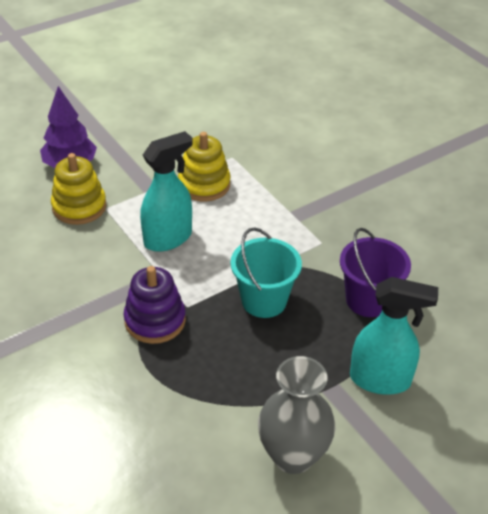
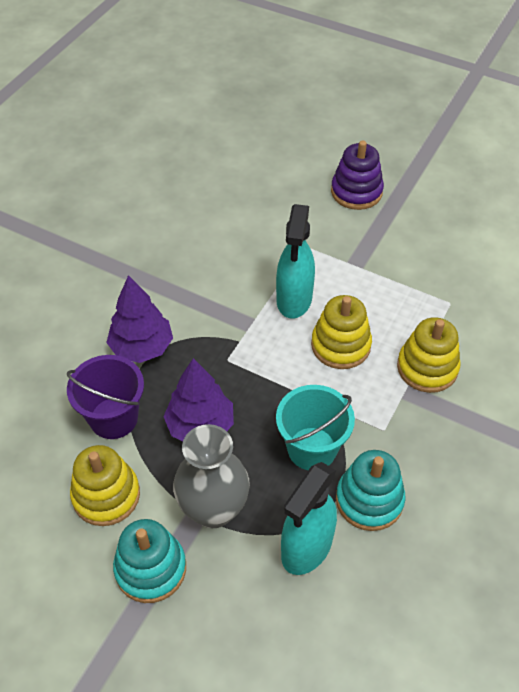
purple tree: 1 -> 2
turquoise stacking toy: 0 -> 2
yellow stacking toy: 2 -> 3

